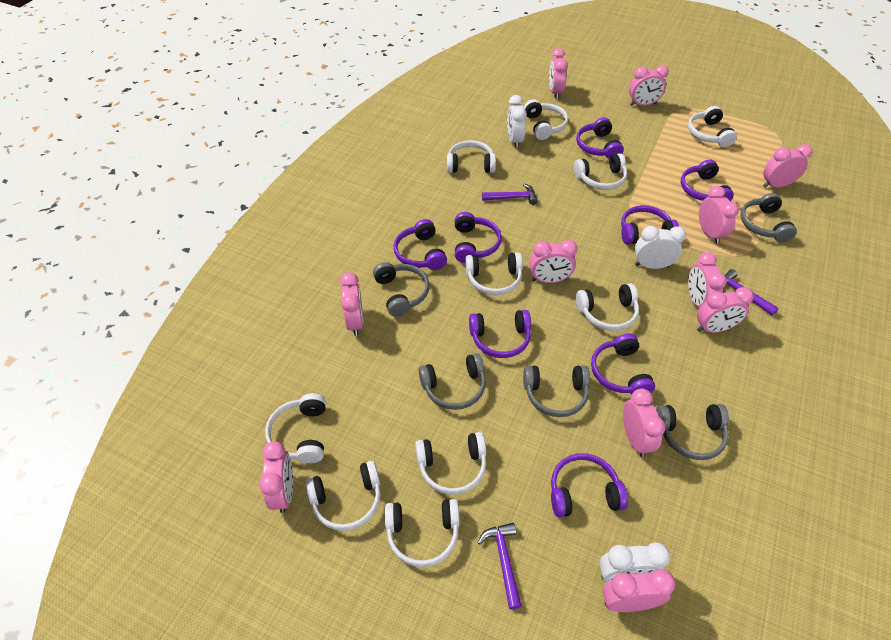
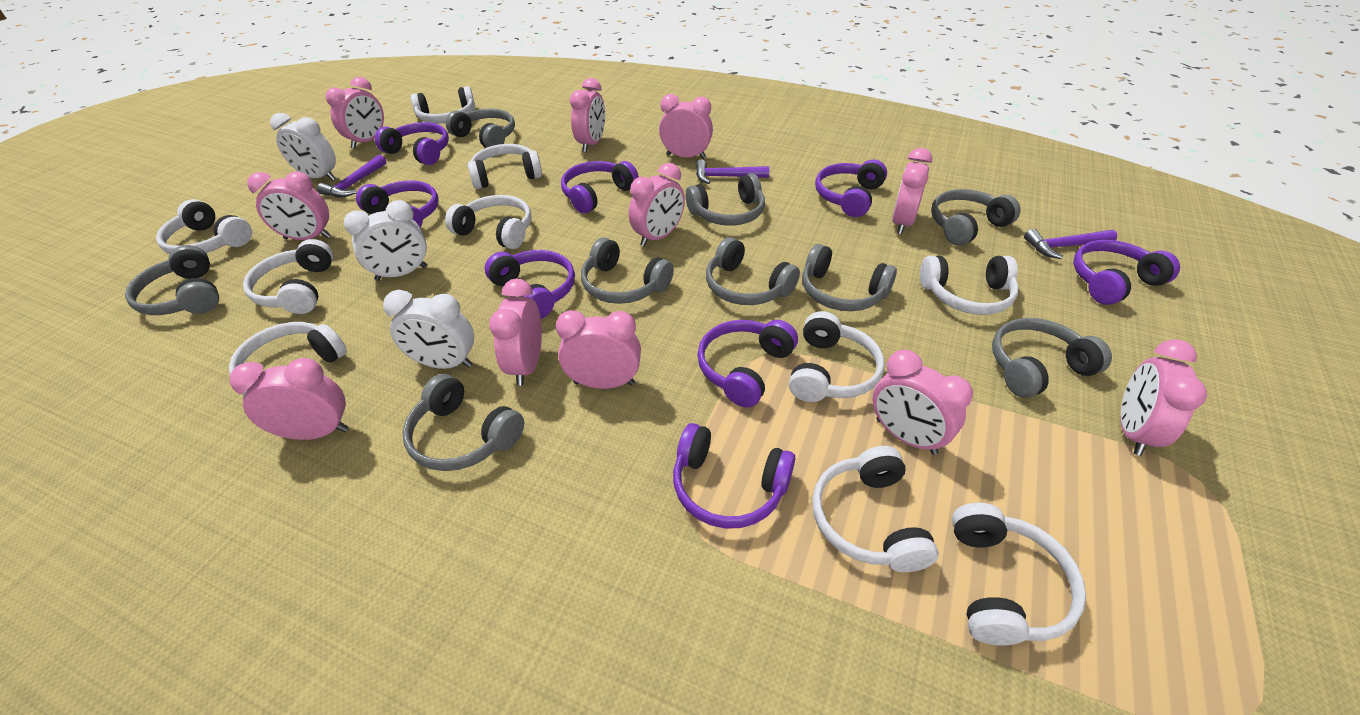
grey headphones: 5 -> 9

